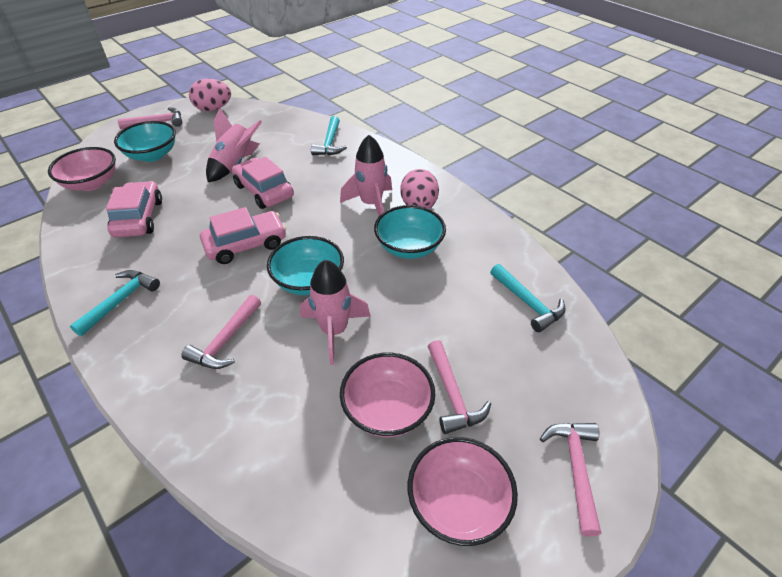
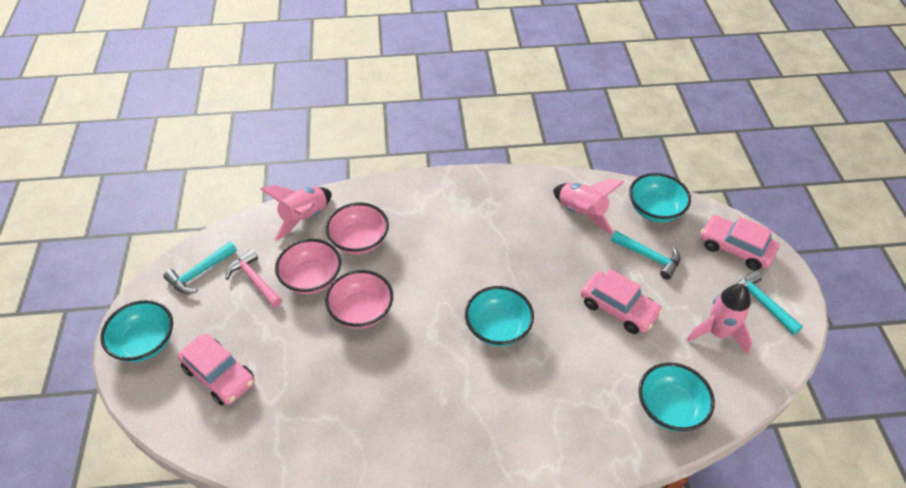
pink egg: 2 -> 0
pink hammer: 4 -> 1
turquoise bowl: 3 -> 4

